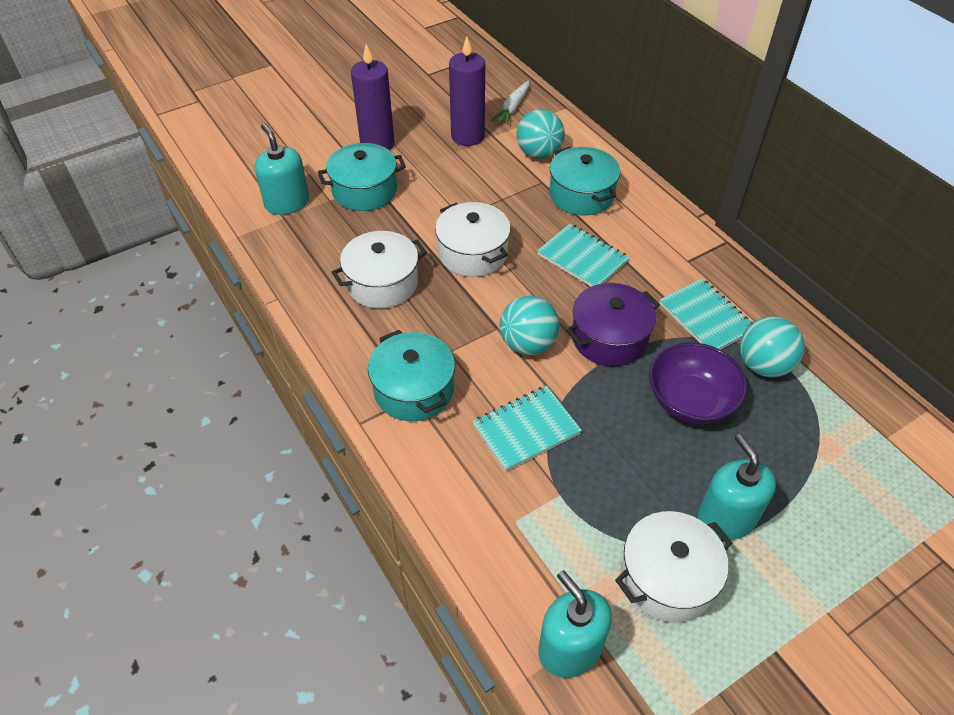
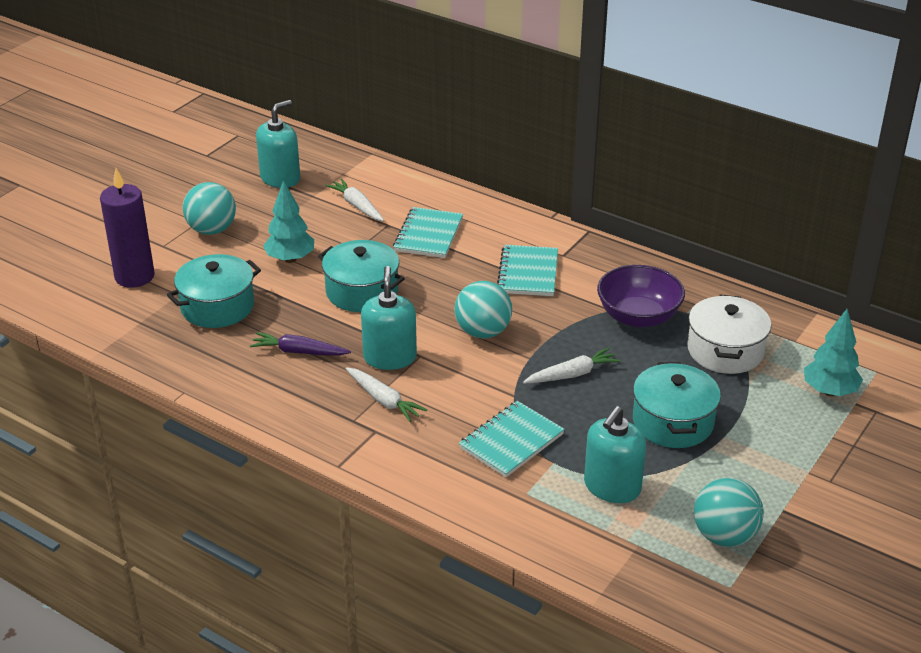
purple candle: 2 -> 1
purple carrot: 0 -> 1
purple pot: 1 -> 0
turquoise tree: 0 -> 2
white carrot: 1 -> 3
white pot: 3 -> 1

